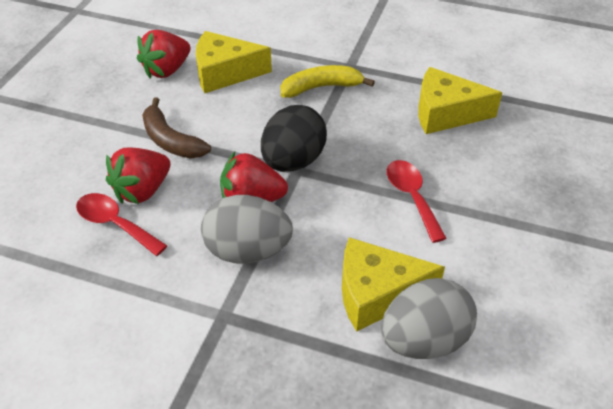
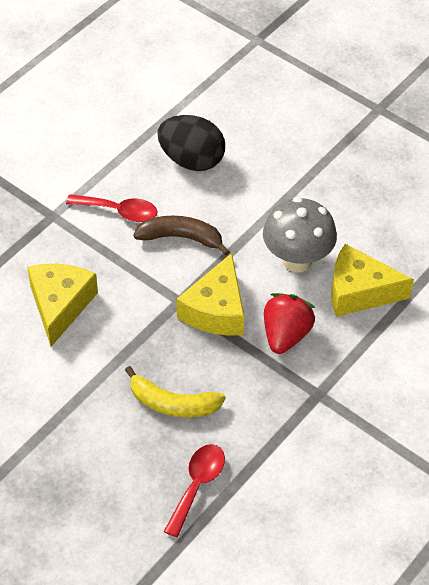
grey egg: 2 -> 0
grey mushroom: 0 -> 1
red strawberry: 3 -> 1

